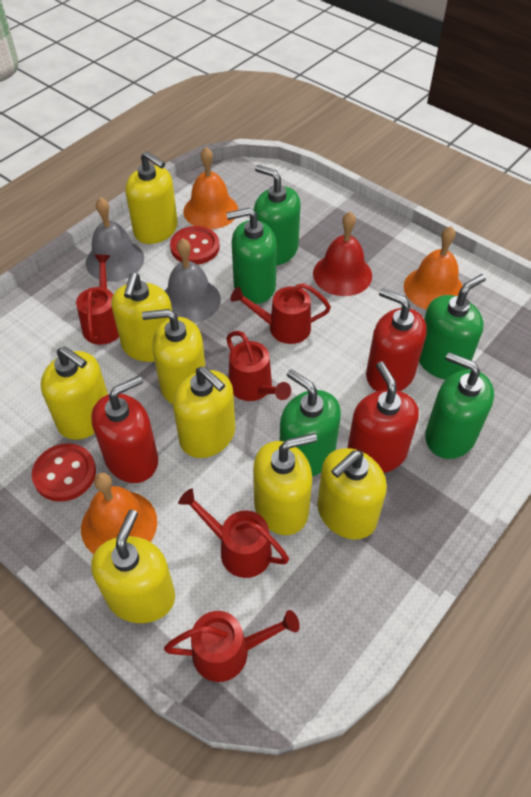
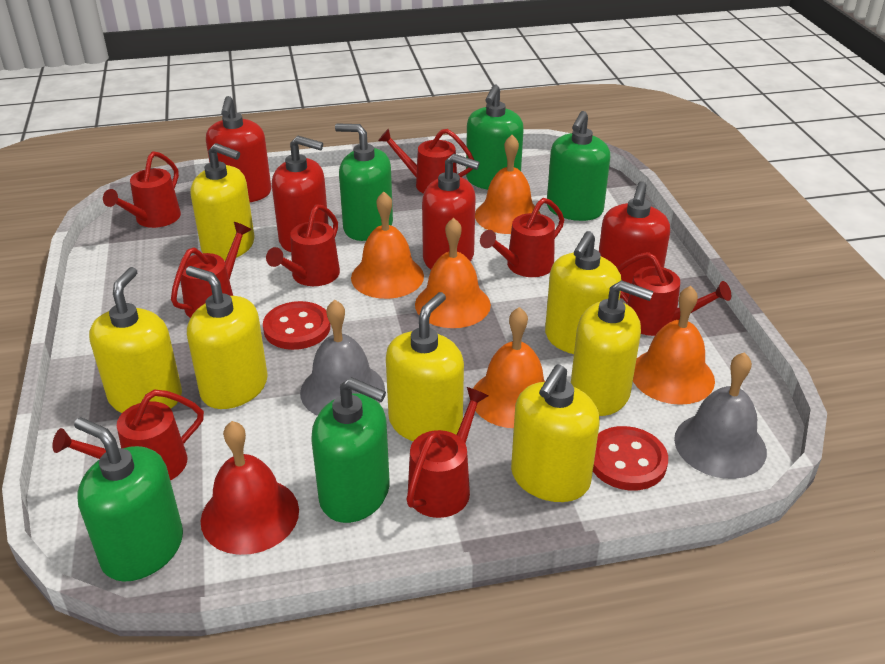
orange bell: 3 -> 5
red soap dispenser: 3 -> 4
red watering can: 5 -> 8
yellow soap dispenser: 8 -> 7

